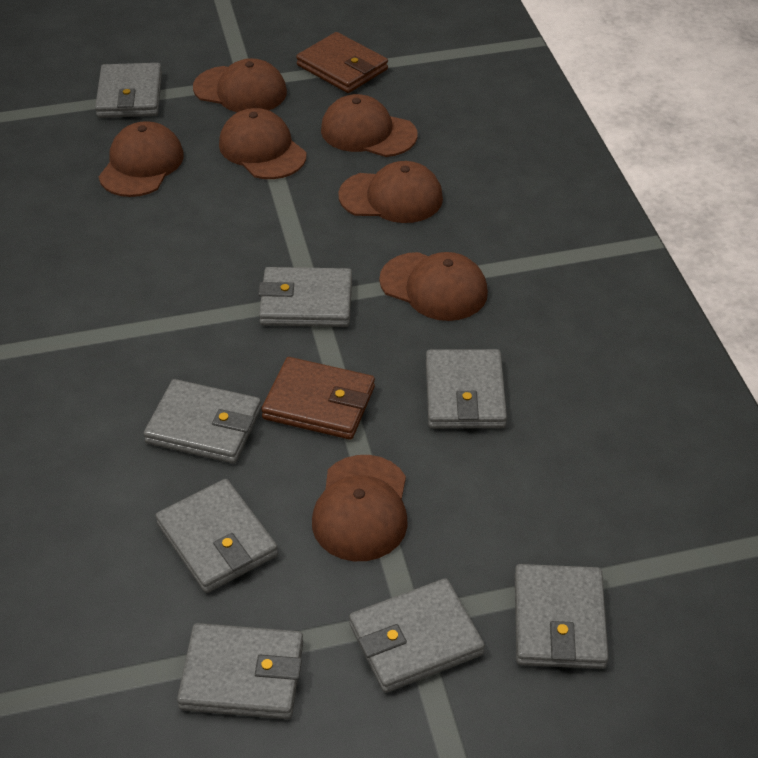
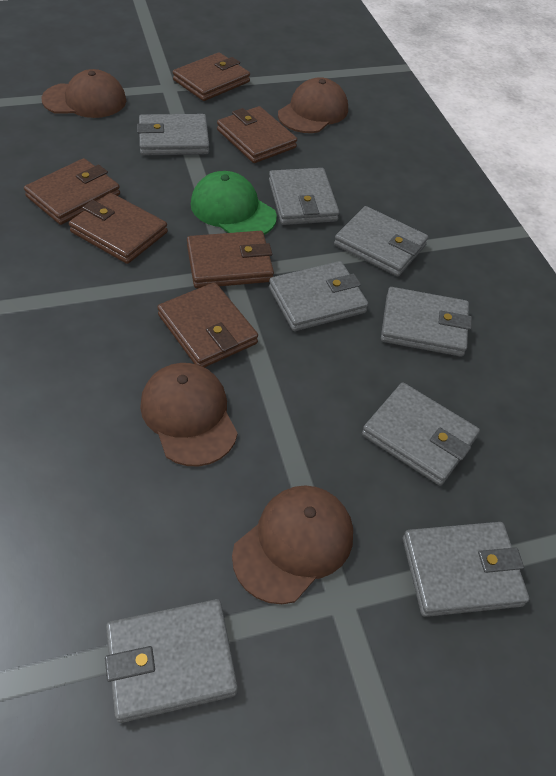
brown cap: 7 -> 4
brown wallet: 2 -> 6
green cap: 0 -> 1

